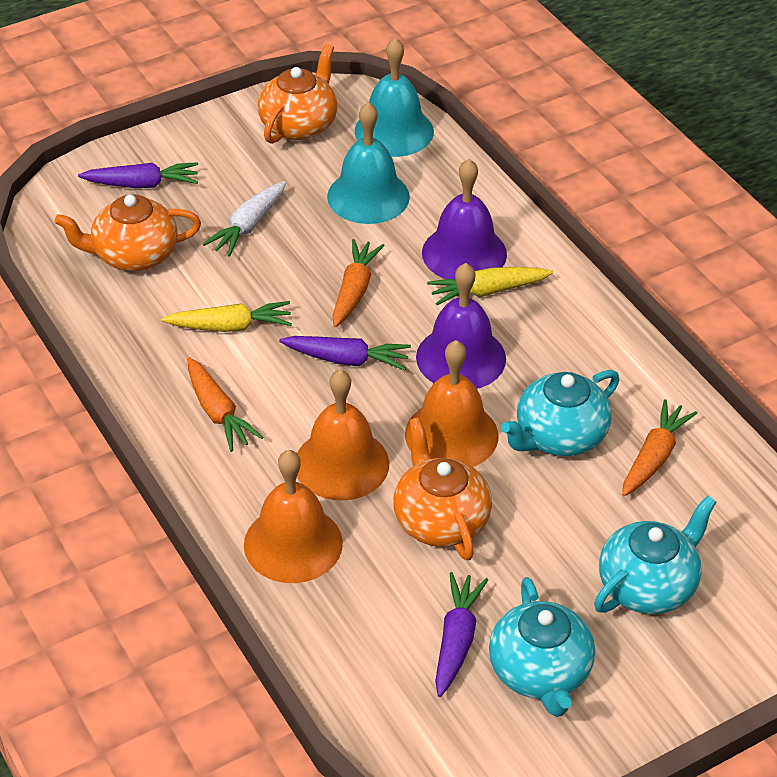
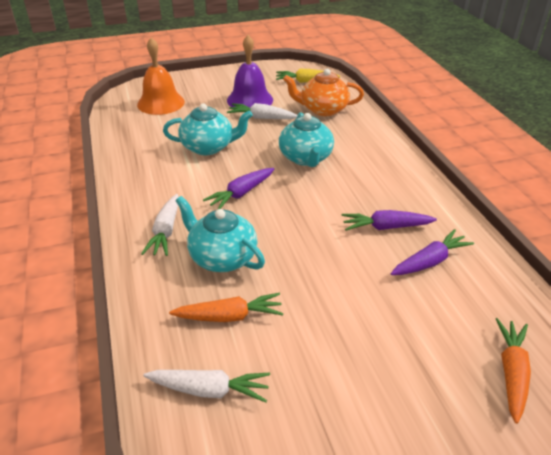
orange bell: 3 -> 1
orange carrot: 3 -> 2
orange teapot: 3 -> 1
purple bell: 2 -> 1
turquoise bell: 2 -> 0
white carrot: 1 -> 3
yellow carrot: 2 -> 1

